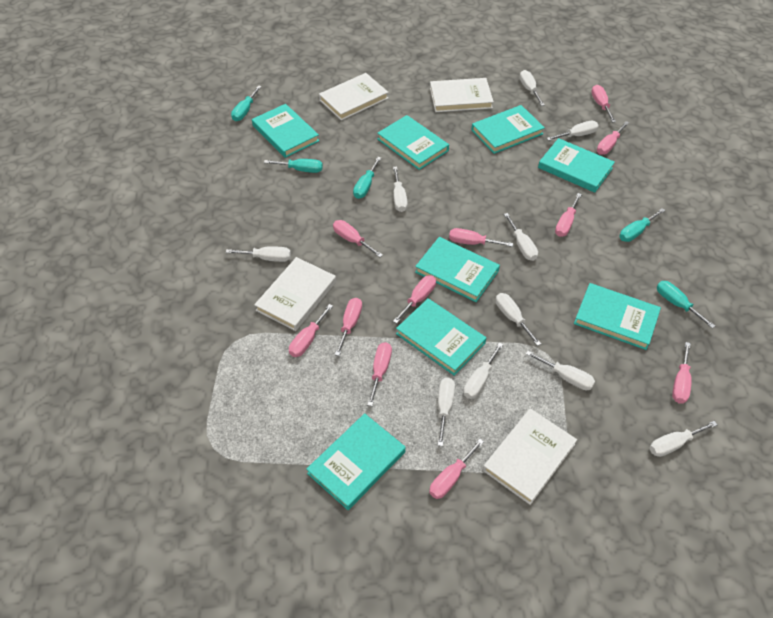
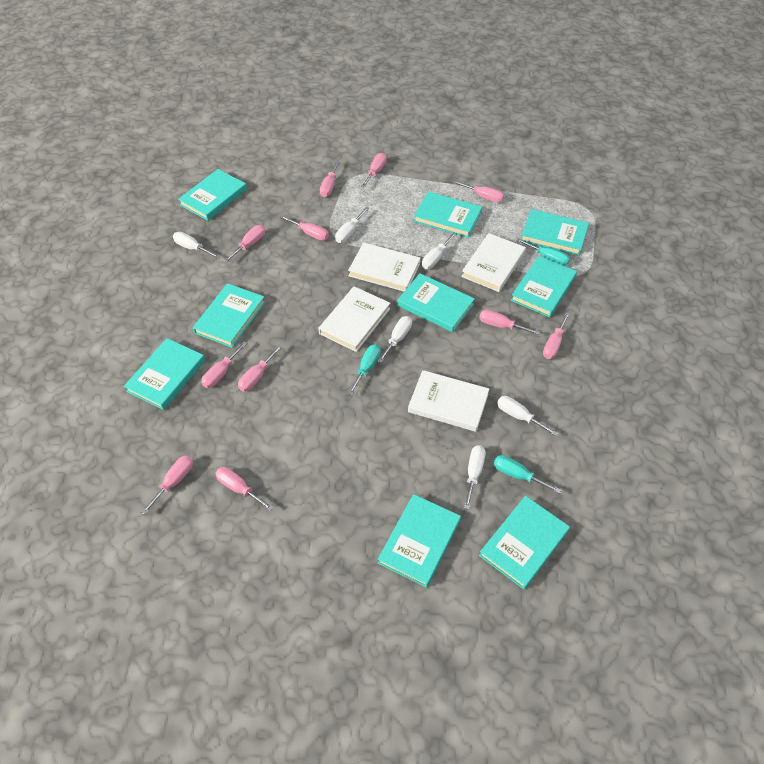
turquoise book: 8 -> 9
turquoise screwdriver: 5 -> 3
white screwdriver: 10 -> 6

